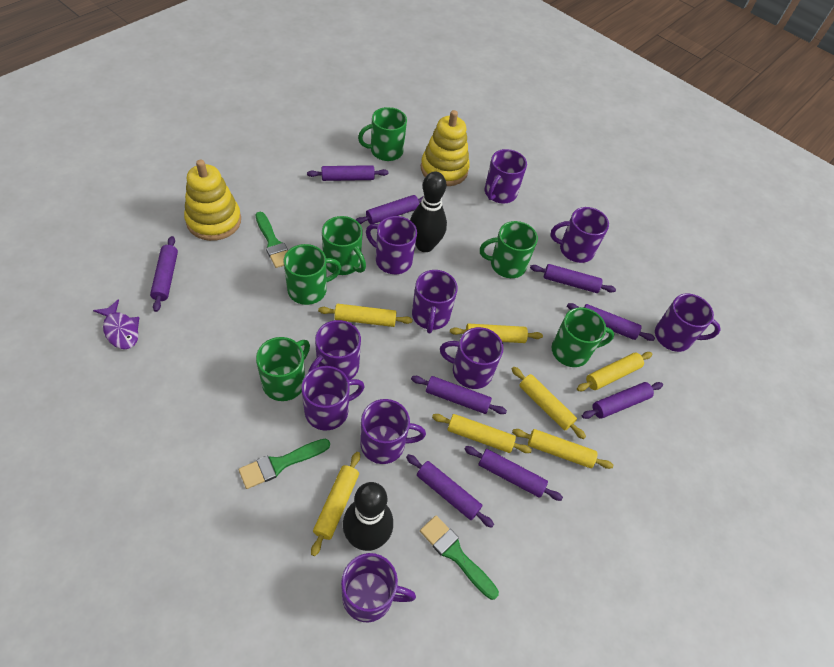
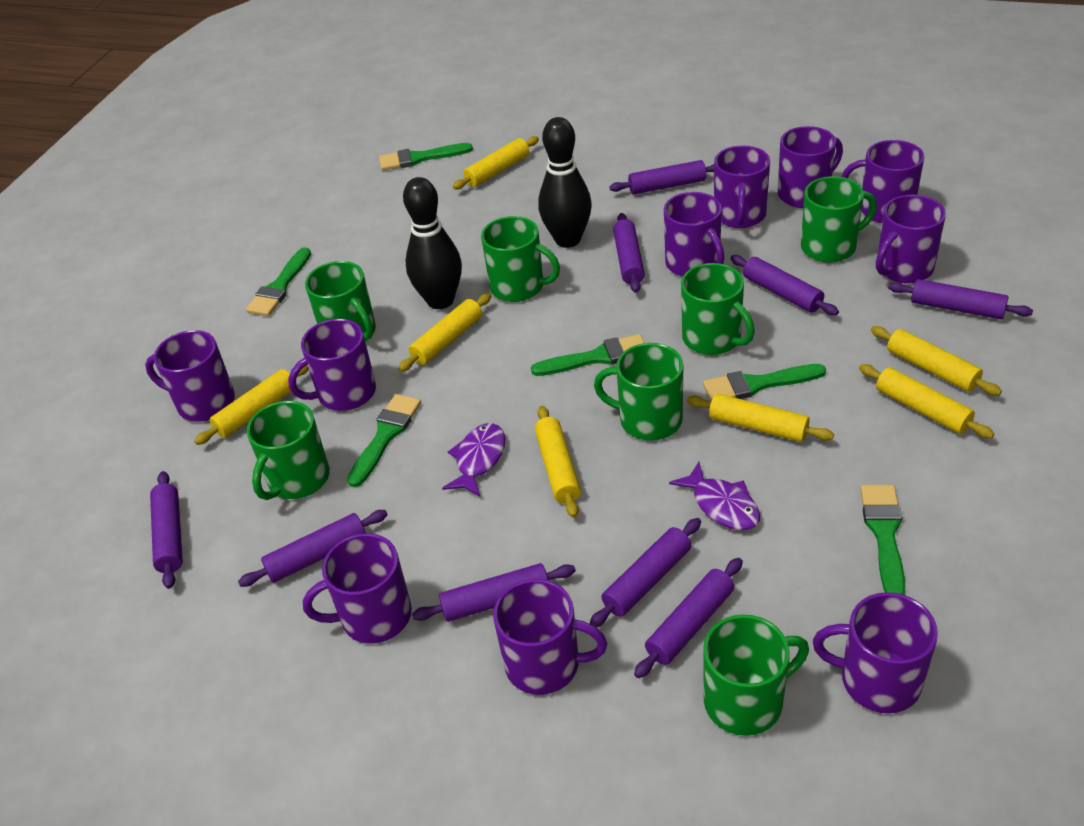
green brush: 3 -> 6
green mug: 6 -> 7
purple fish: 1 -> 2
yellow stacking toy: 2 -> 0

